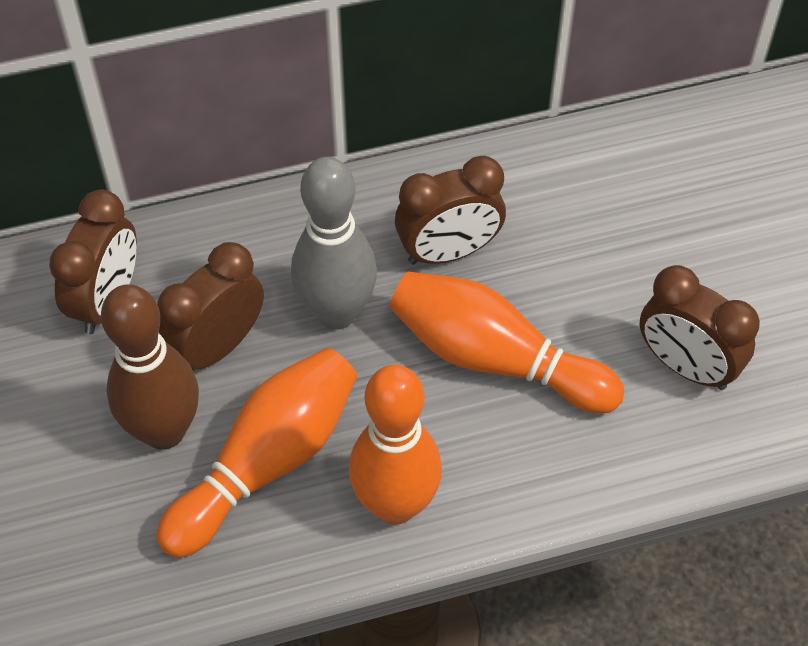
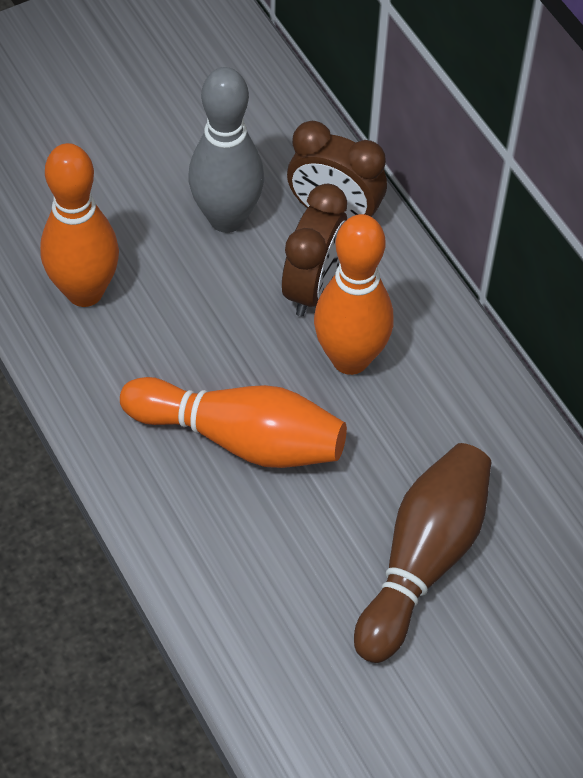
brown clock: 4 -> 2

